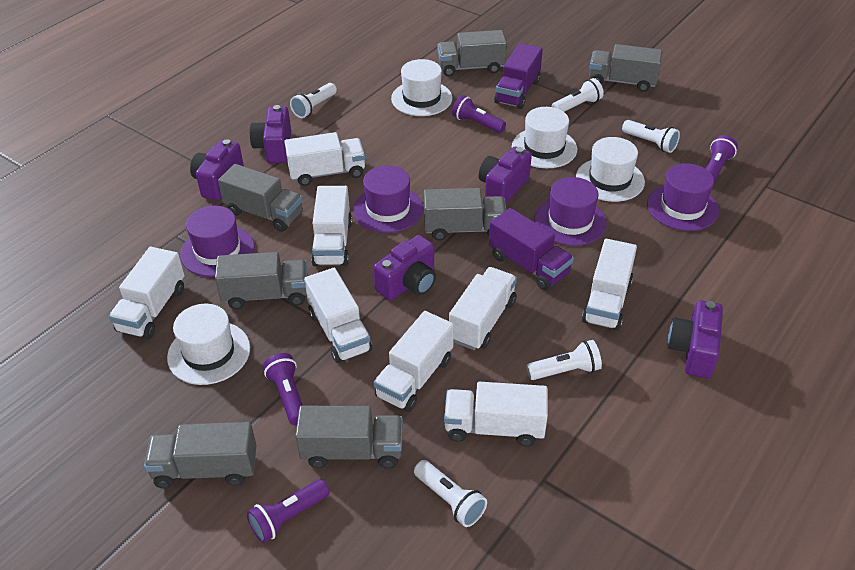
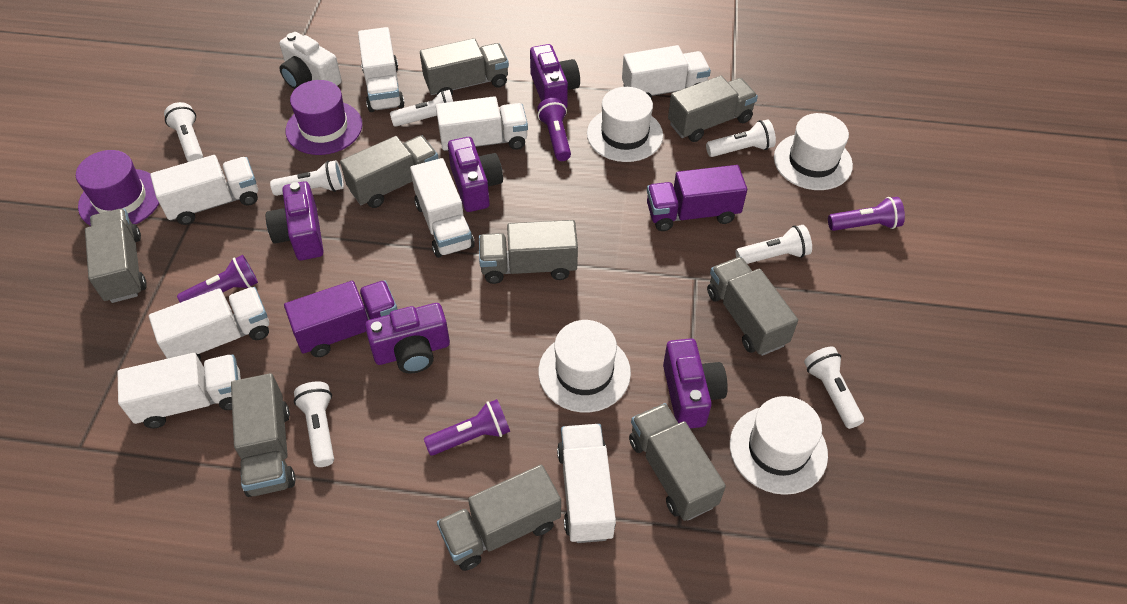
grey truck: 7 -> 9
purple hat: 4 -> 2
white camera: 0 -> 1
white flashlight: 5 -> 7

